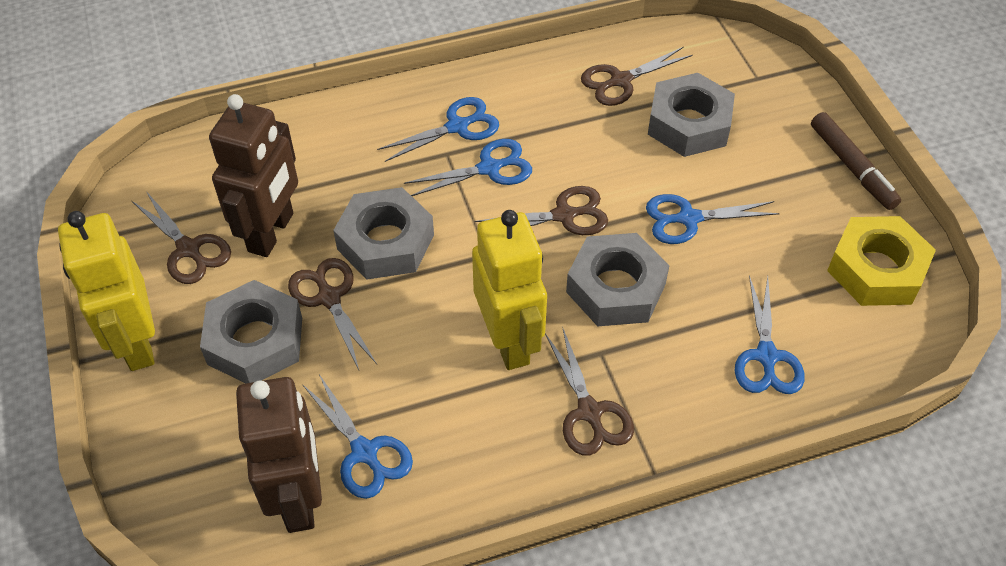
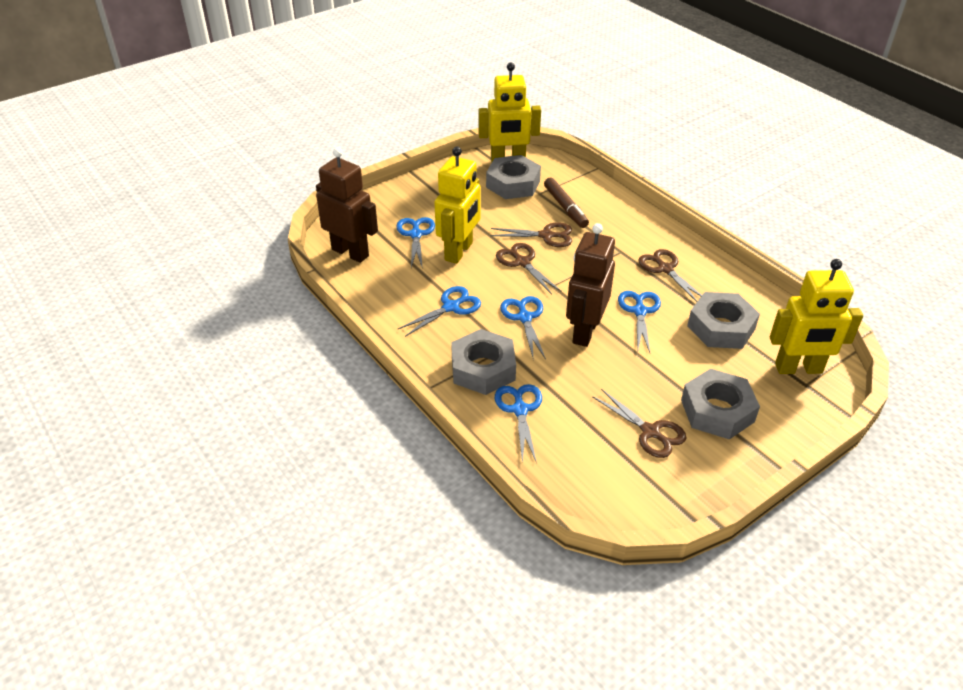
brown scissors: 5 -> 4
yellow nut: 1 -> 0
yellow robot: 2 -> 3

